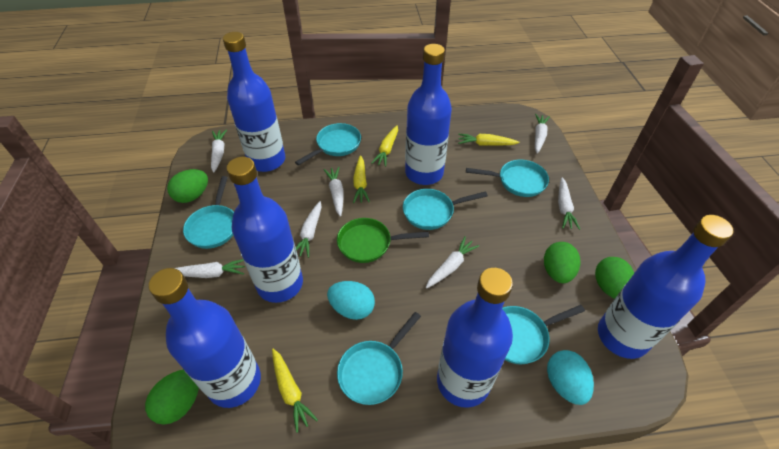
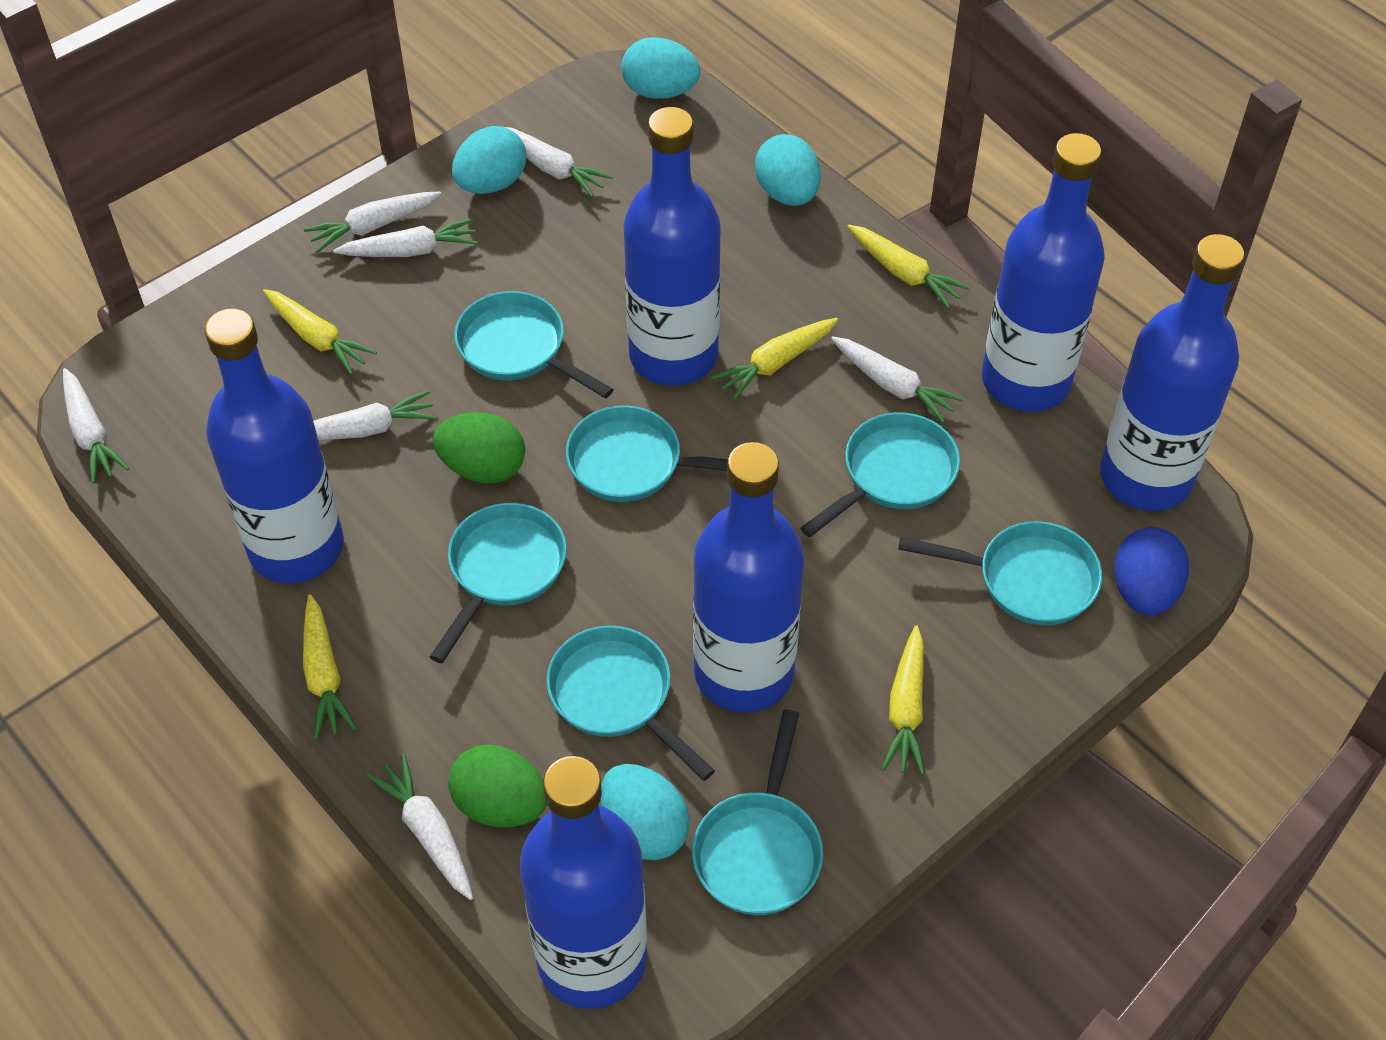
blue egg: 0 -> 1
green egg: 4 -> 2
green pan: 1 -> 0
turquoise egg: 2 -> 4
turquoise pan: 6 -> 7
yellow carrot: 4 -> 5

